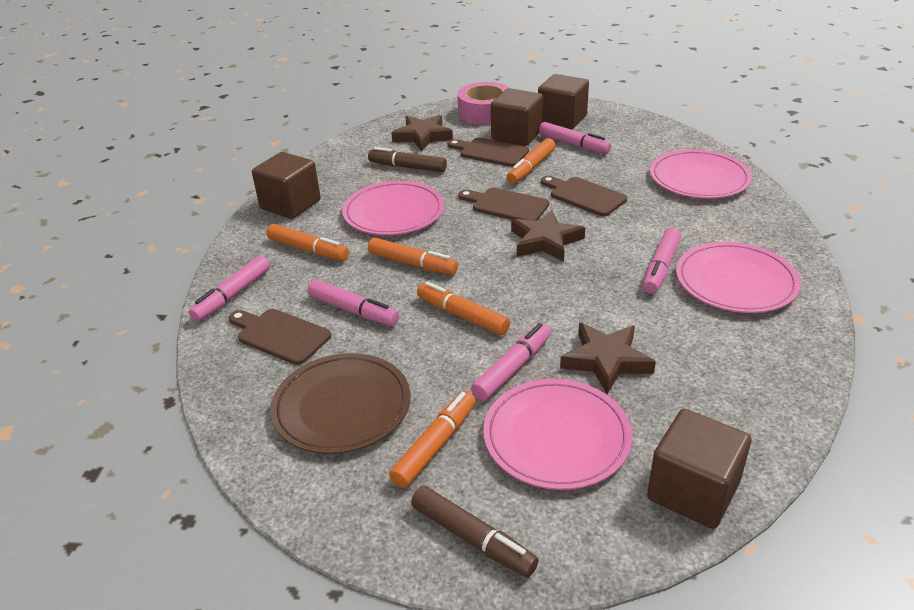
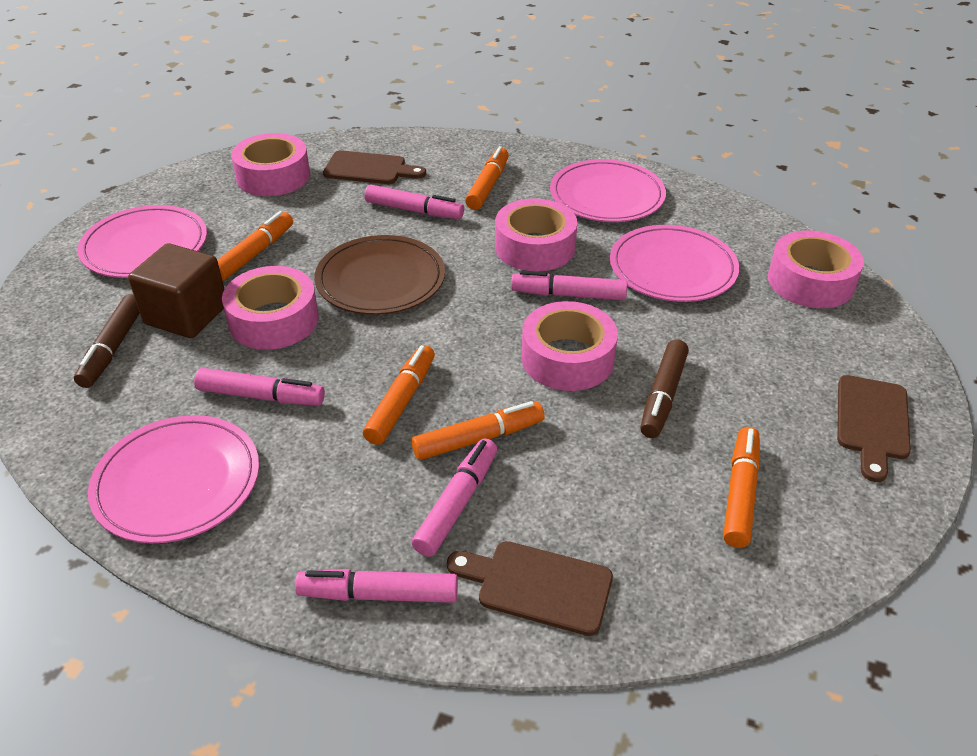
brown cube: 4 -> 1
brown cutting board: 4 -> 3
brown star: 3 -> 0
pink tape: 1 -> 5

